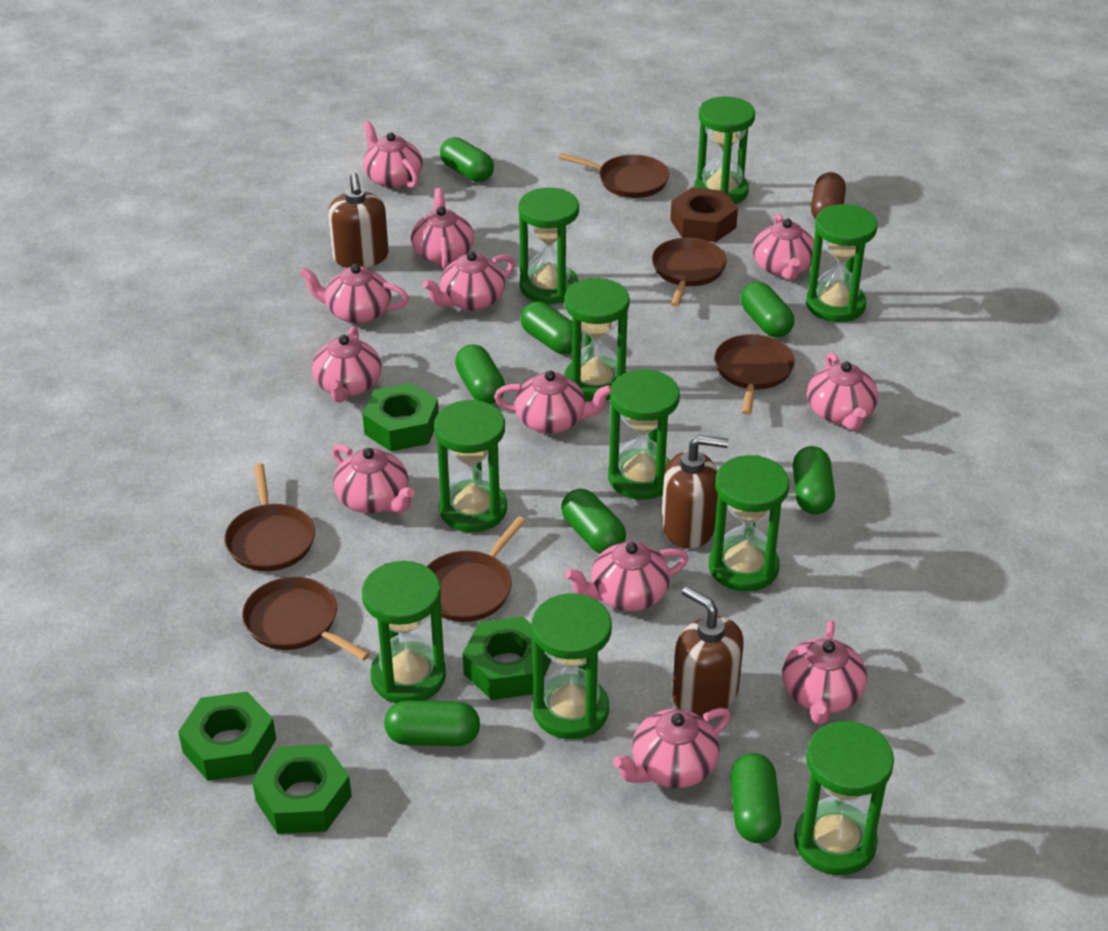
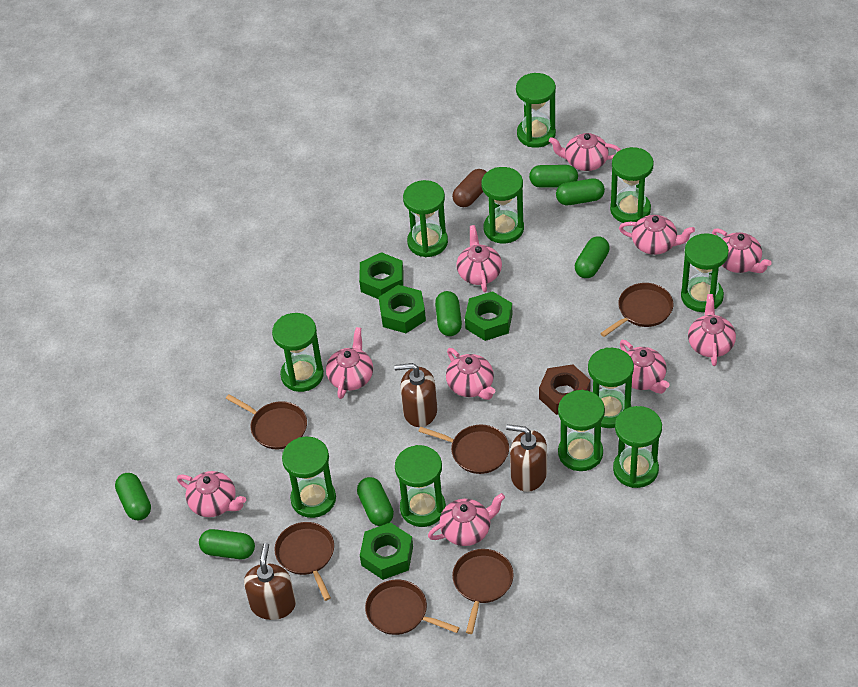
green capsule: 8 -> 7
green hourglass: 10 -> 11
pink teapot: 12 -> 10

